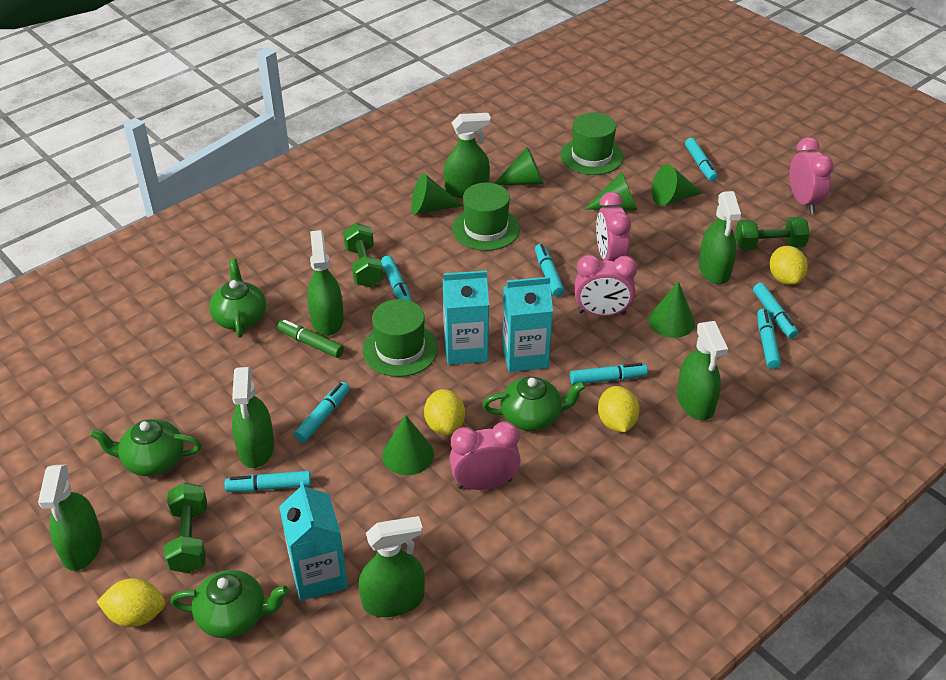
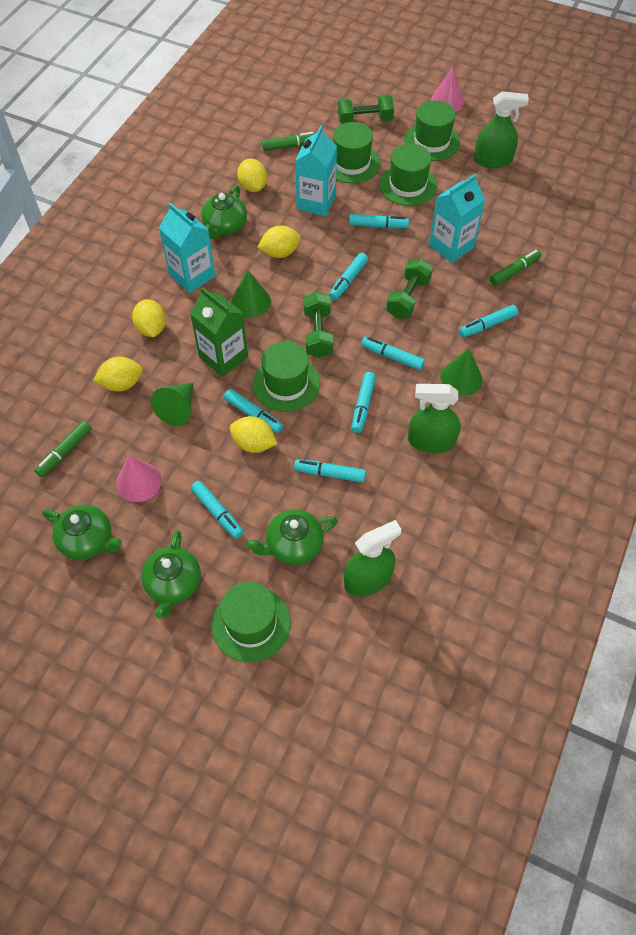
green carton: 0 -> 1
green cone: 6 -> 3
green hat: 3 -> 5
green marker: 1 -> 3
green spray bottle: 7 -> 3
pink clock: 4 -> 0
pink cone: 0 -> 2
yellow lemon: 4 -> 5

